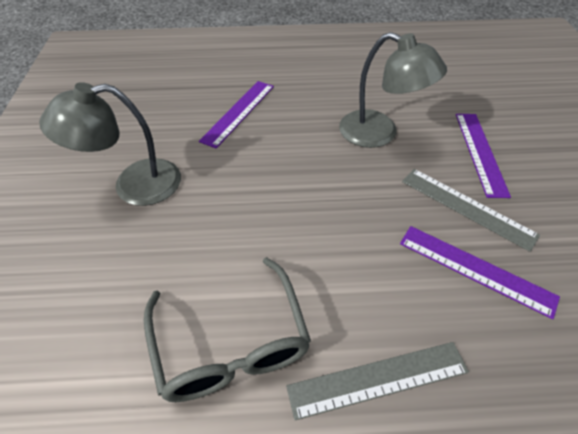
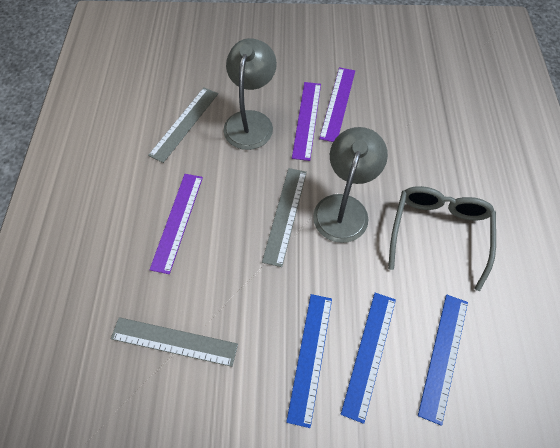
blue ruler: 0 -> 3
grey ruler: 2 -> 3

